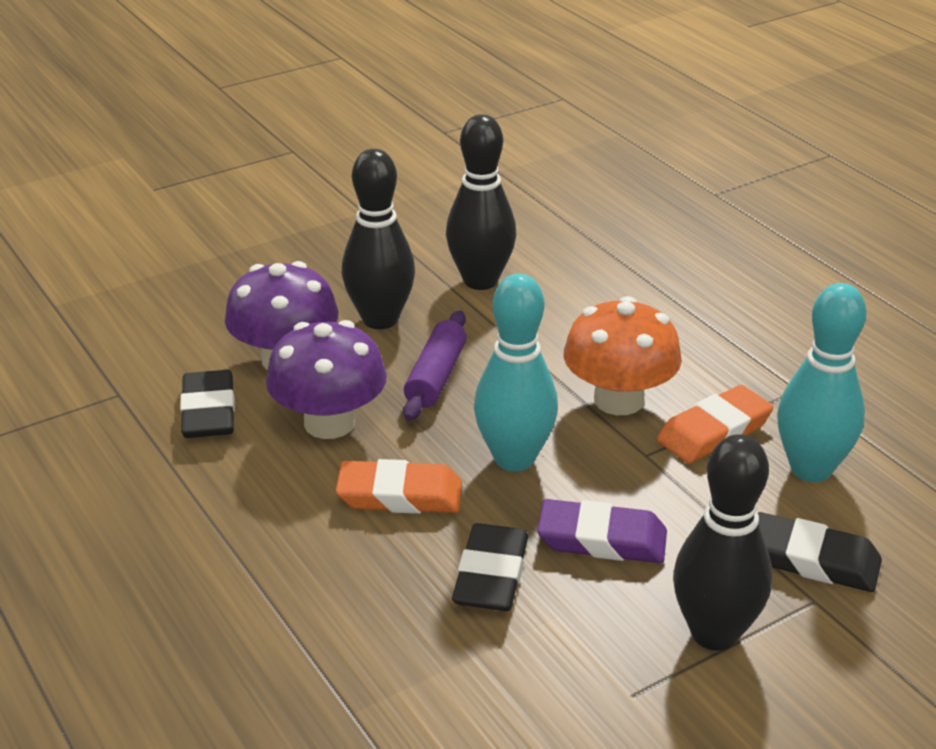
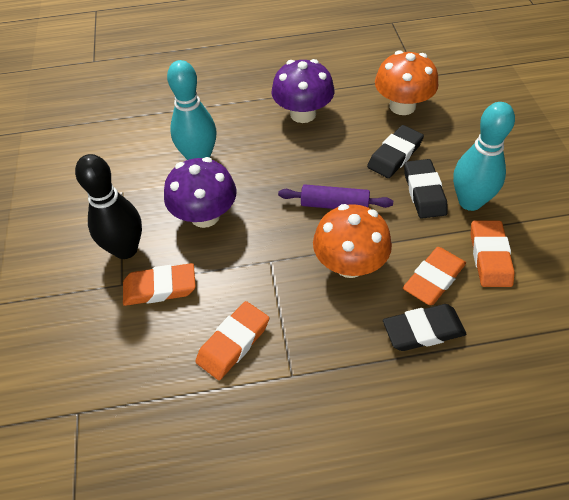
black bowling pin: 3 -> 1
orange eraser: 2 -> 4
orange mushroom: 1 -> 2
purple eraser: 1 -> 0

